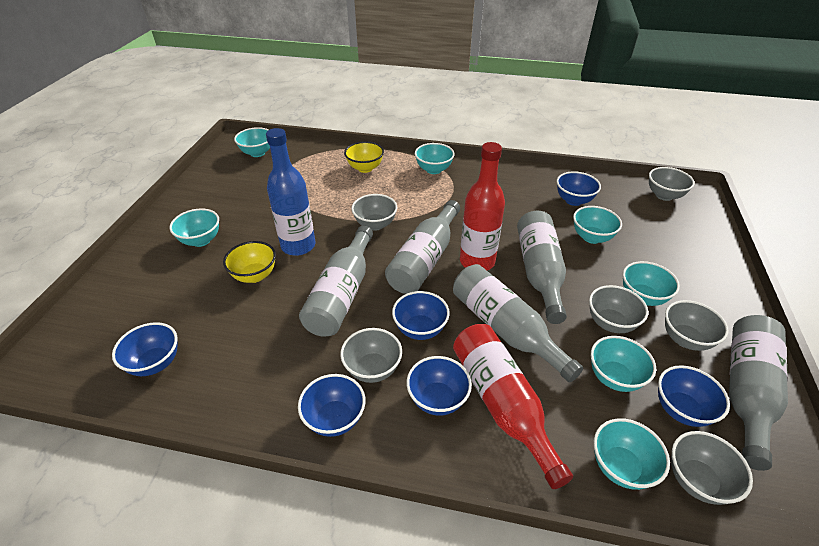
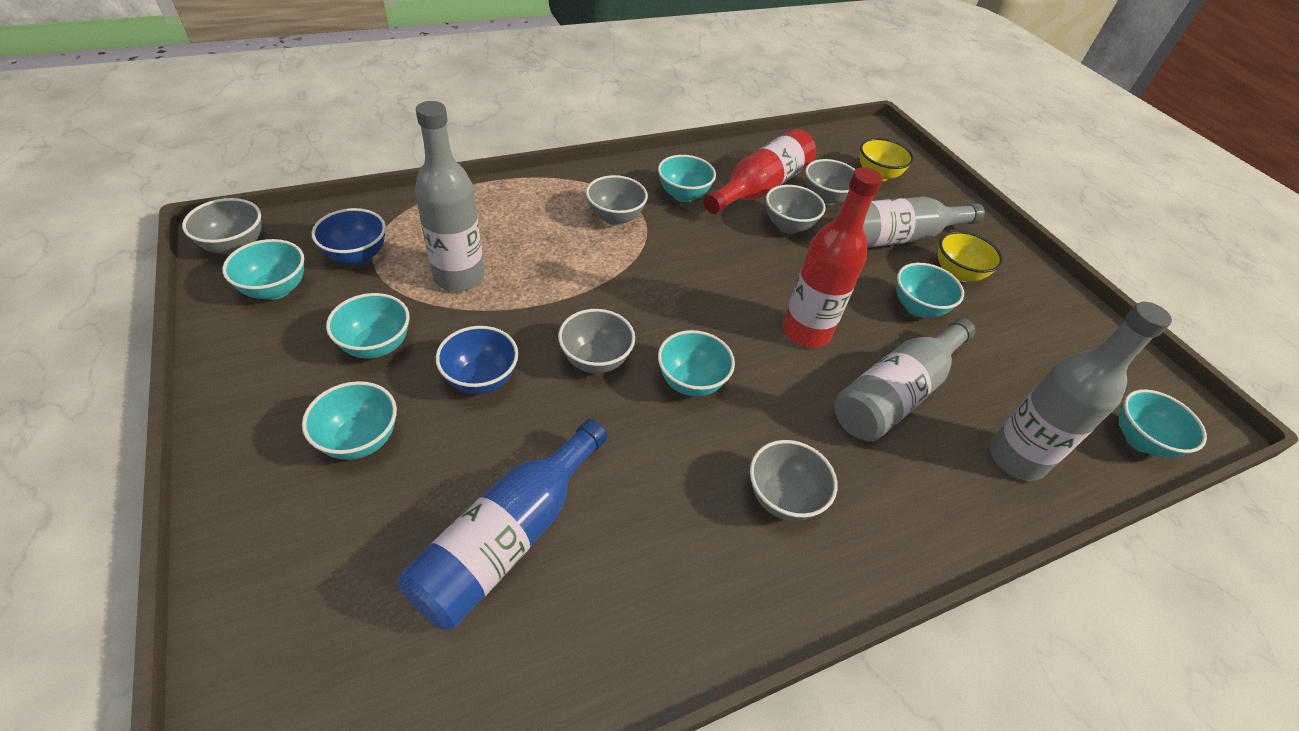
blue bowl: 6 -> 2
grey bottle: 5 -> 4

